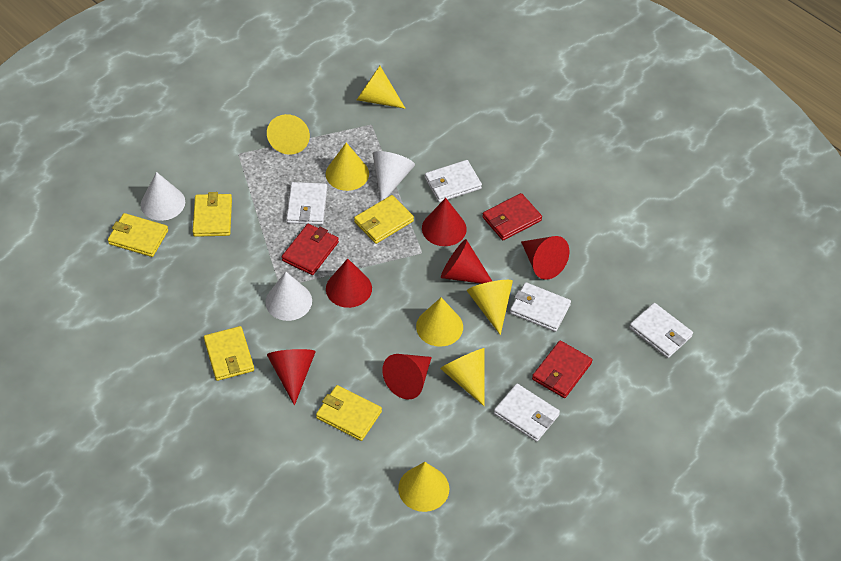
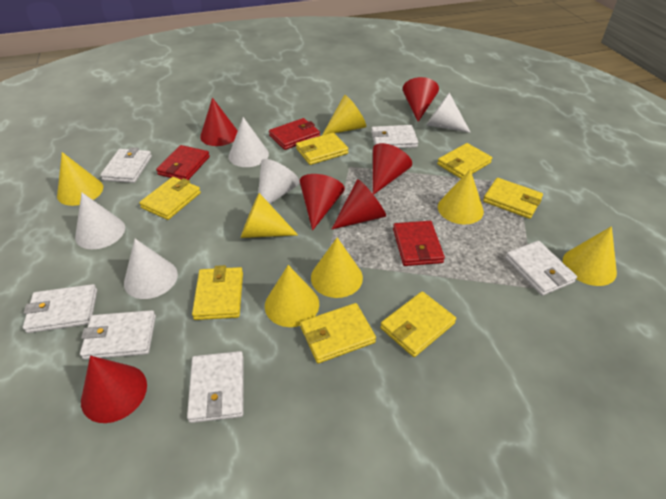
white cone: 3 -> 5
white wallet: 5 -> 6
yellow wallet: 5 -> 7

